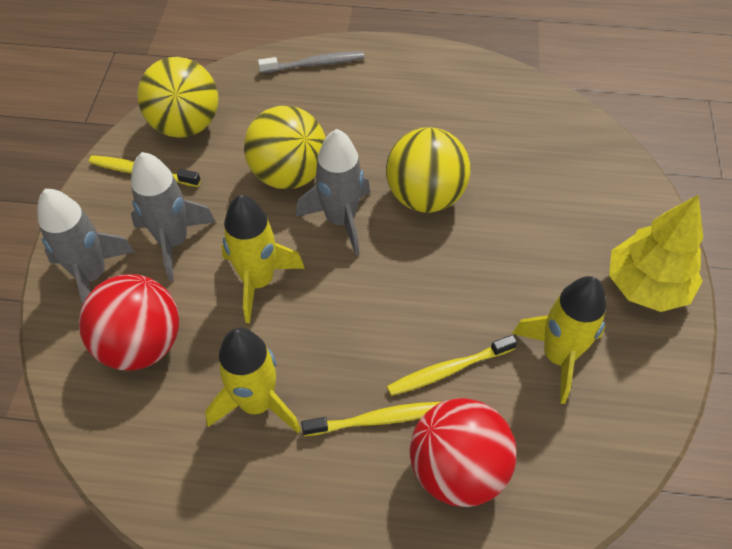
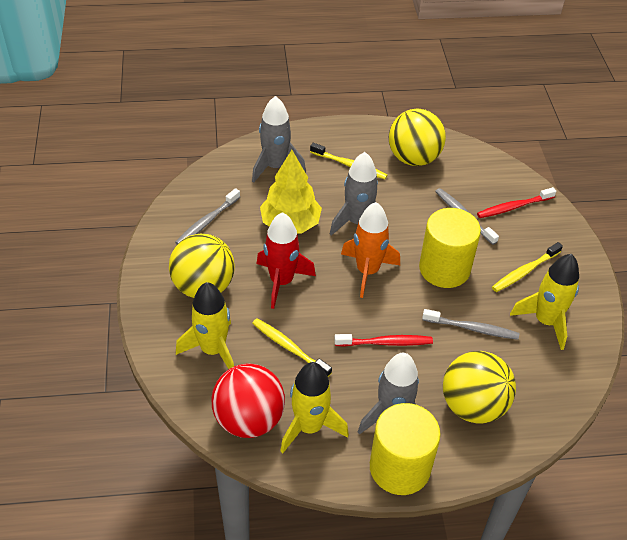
grey toothbrush: 1 -> 3
orange rocket: 0 -> 1
red ball: 2 -> 1
red rocket: 0 -> 1
red toothbrush: 0 -> 2
yellow cylinder: 0 -> 2

